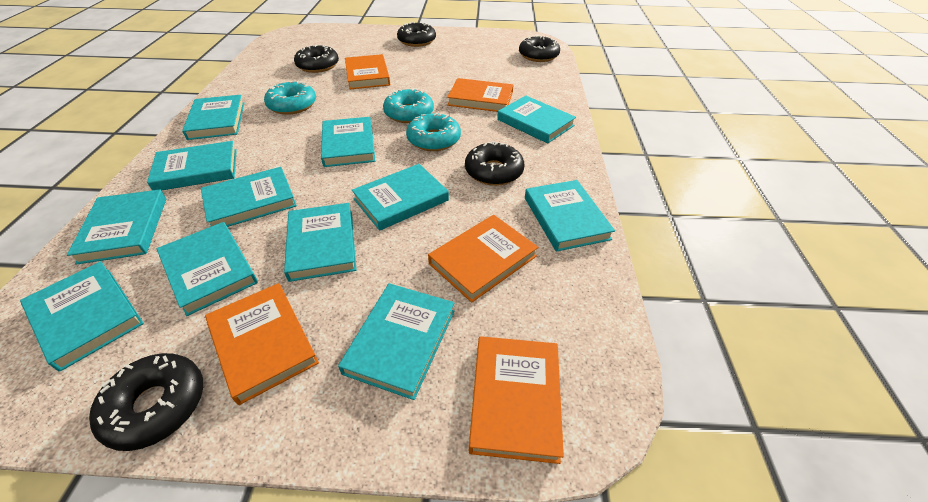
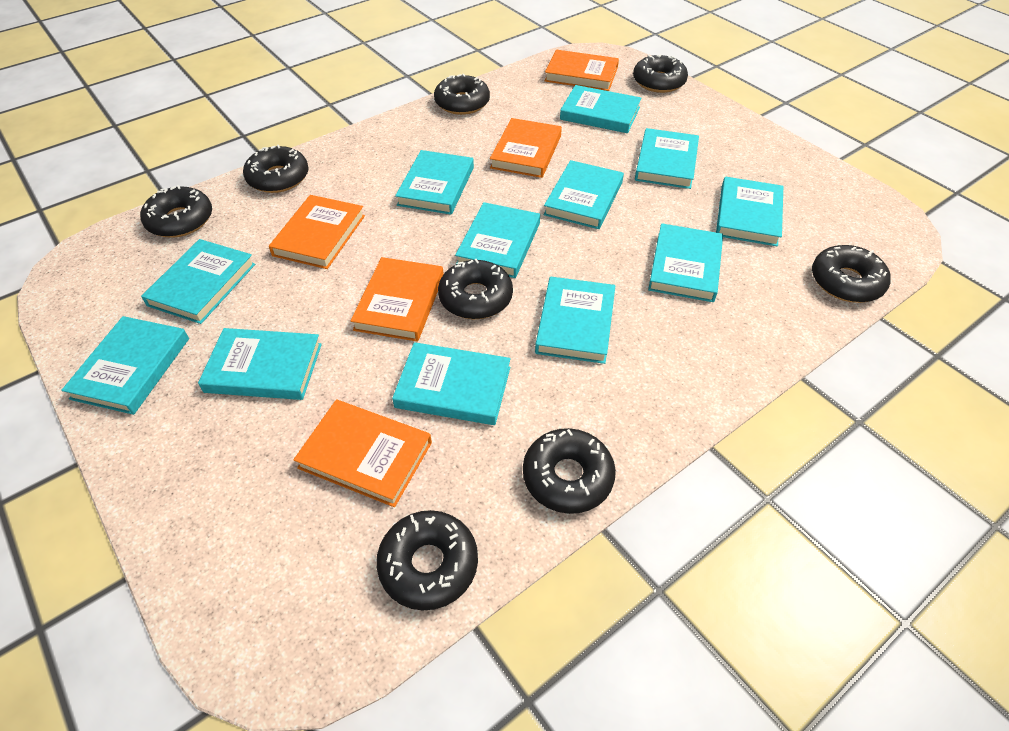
black donut: 5 -> 8
turquoise donut: 3 -> 0

